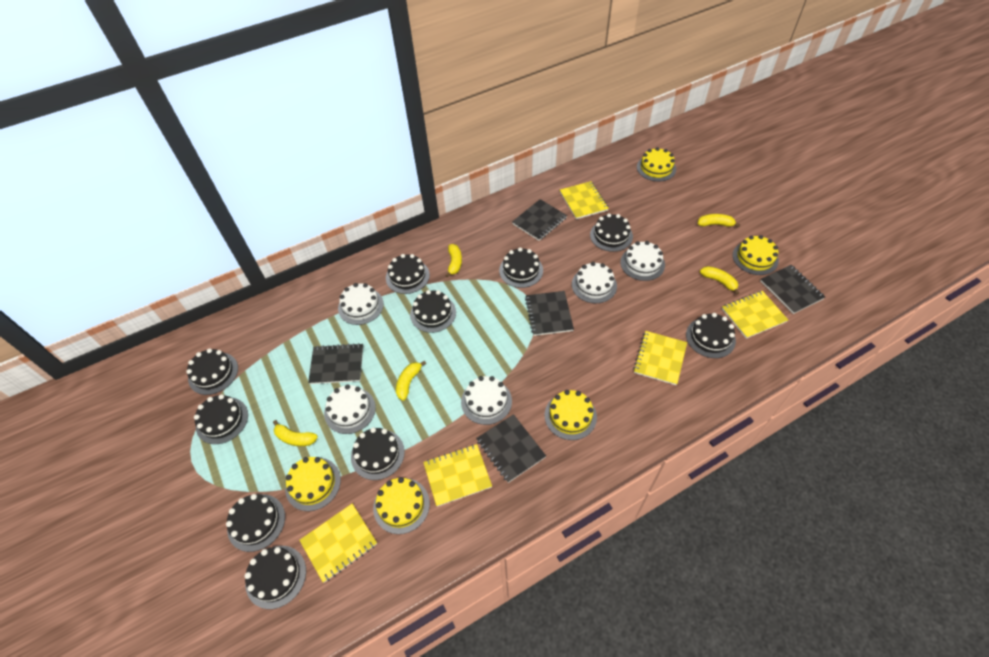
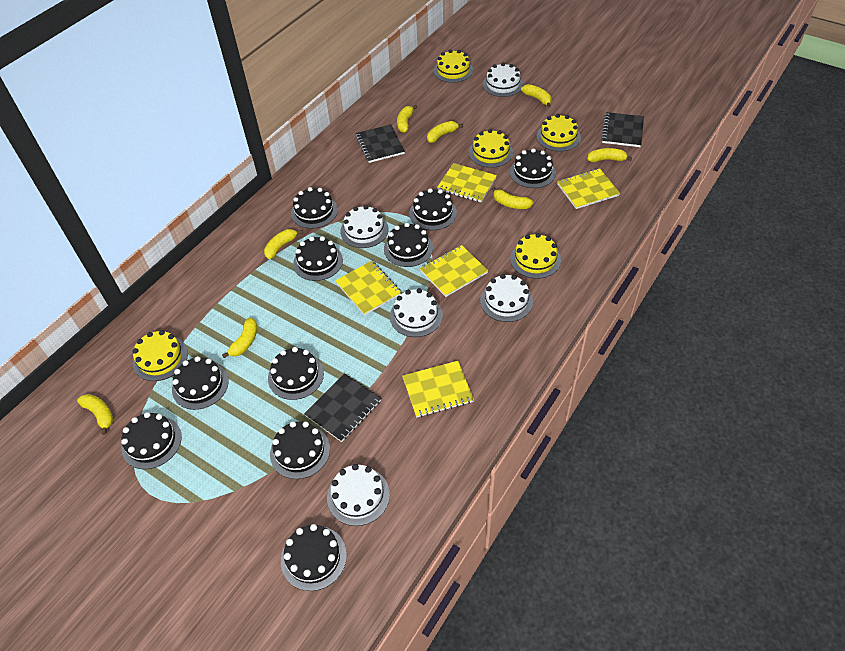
black notebook: 5 -> 3
yellow banana: 5 -> 8

